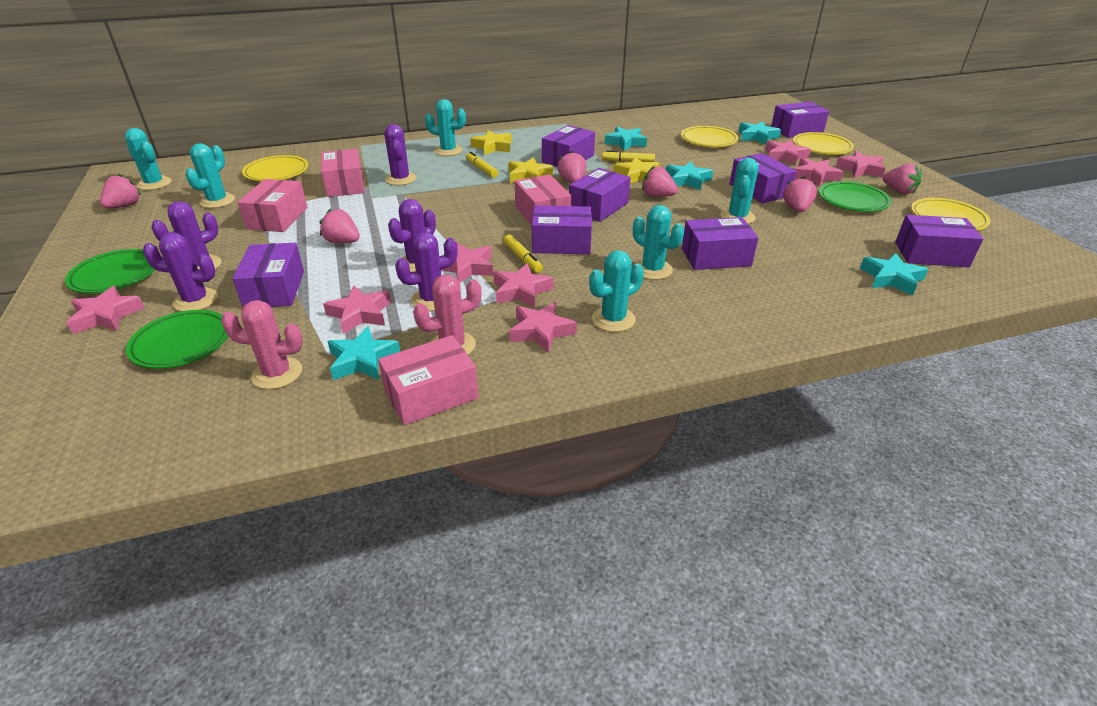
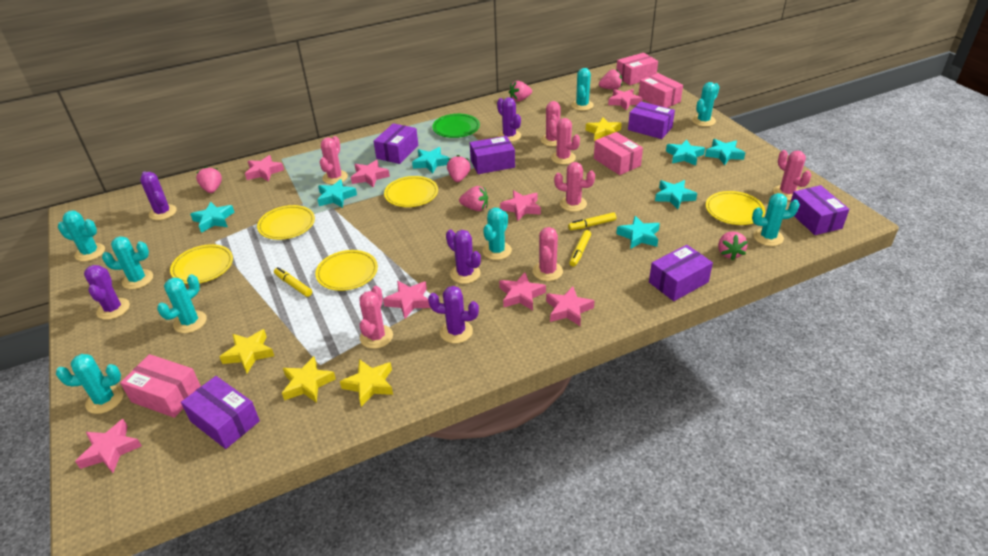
green plate: 3 -> 1
pink cactus: 2 -> 7
purple box: 8 -> 6
turquoise cactus: 6 -> 8
turquoise star: 5 -> 7
yellow plate: 4 -> 5
yellow star: 3 -> 4

